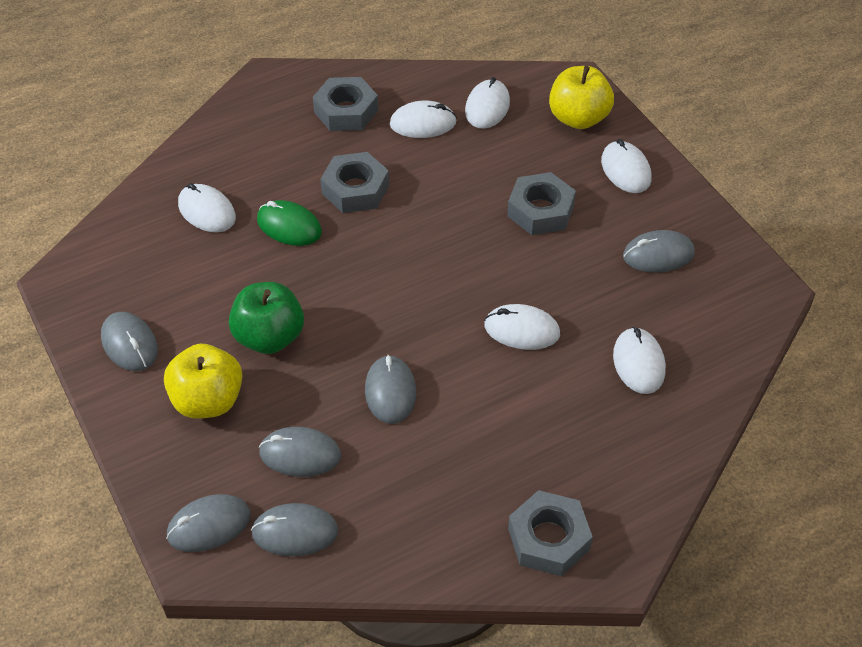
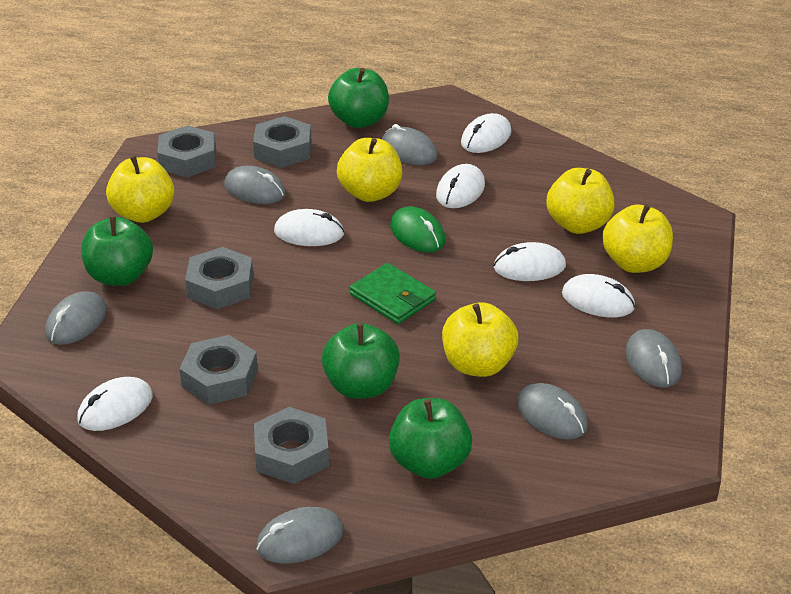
green apple: 1 -> 4
green wallet: 0 -> 1
grey nut: 4 -> 5
yellow apple: 2 -> 5

